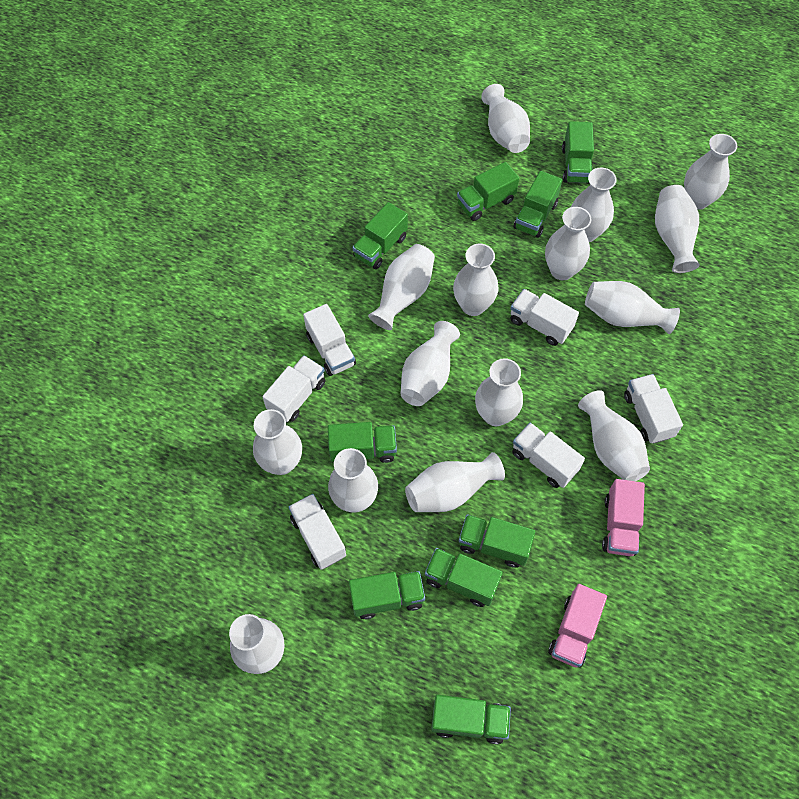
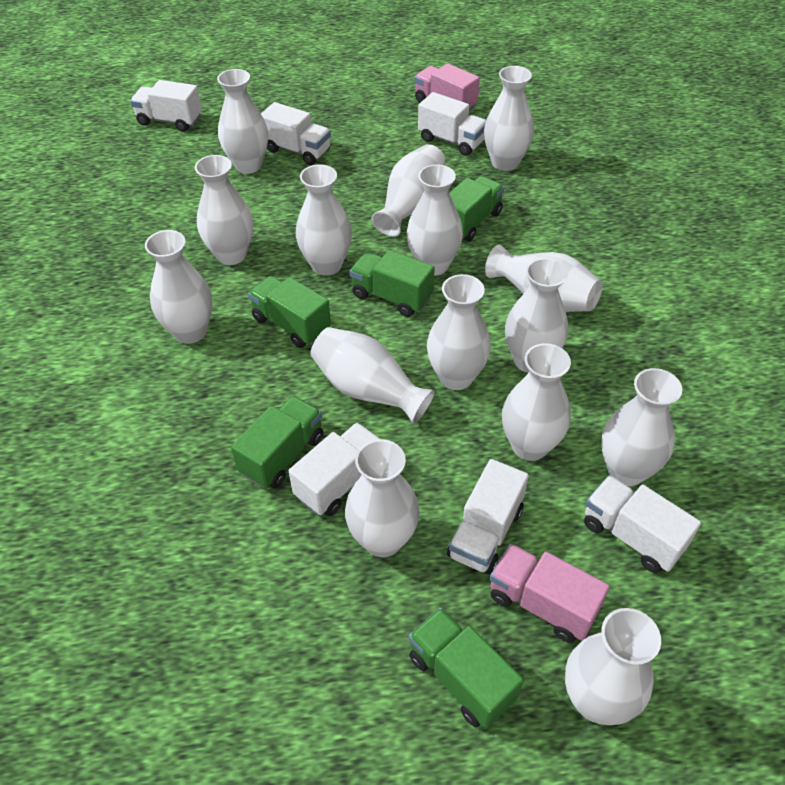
green truck: 9 -> 5

